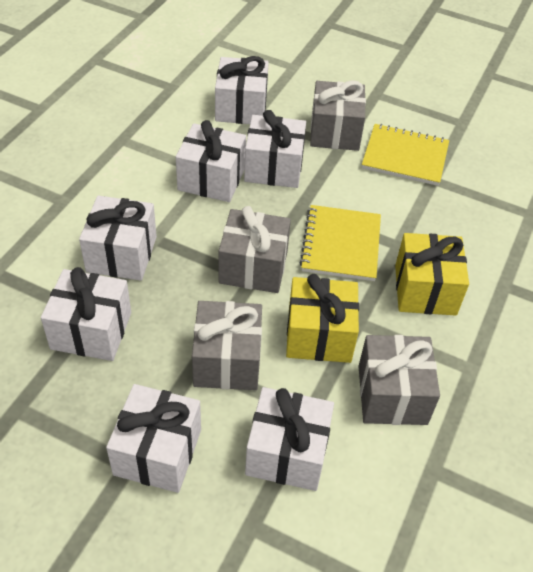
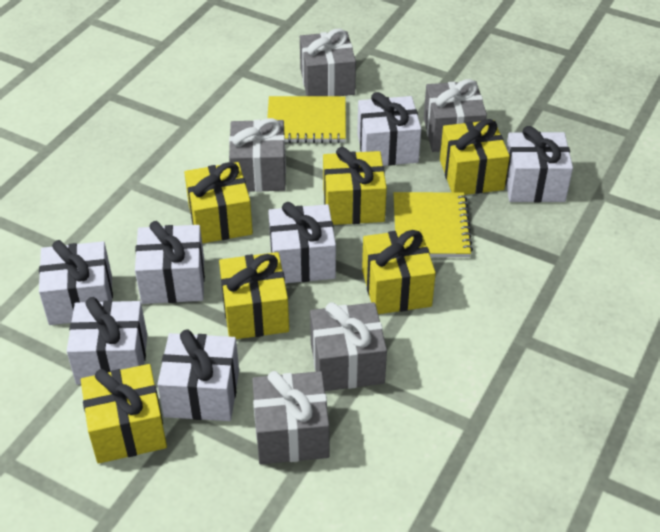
grey gift: 4 -> 5
yellow gift: 2 -> 6

